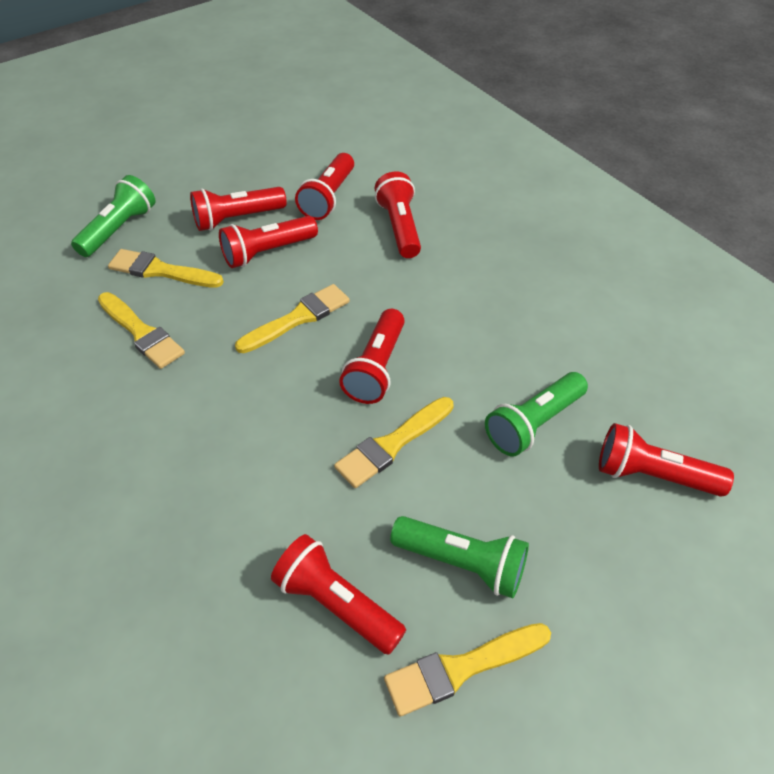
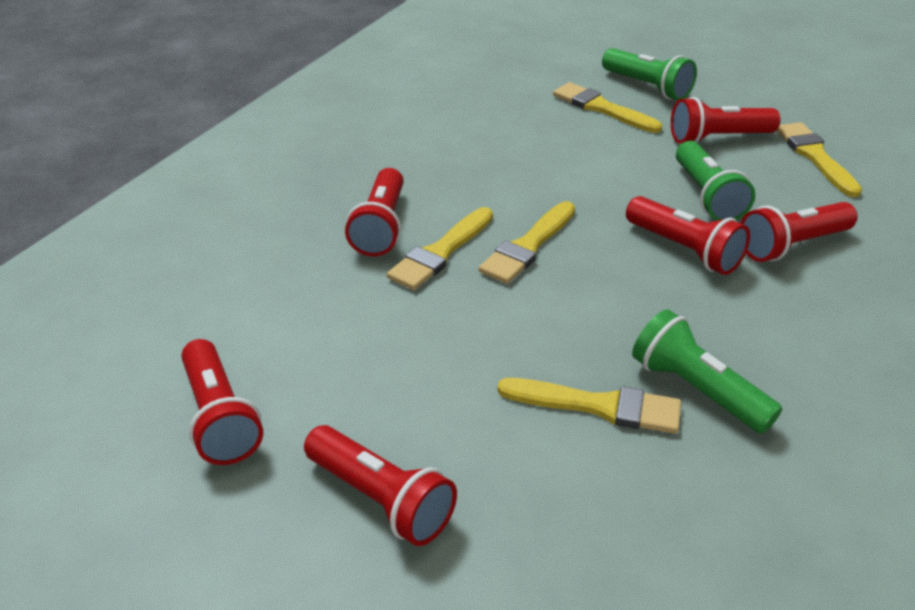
red flashlight: 7 -> 6

